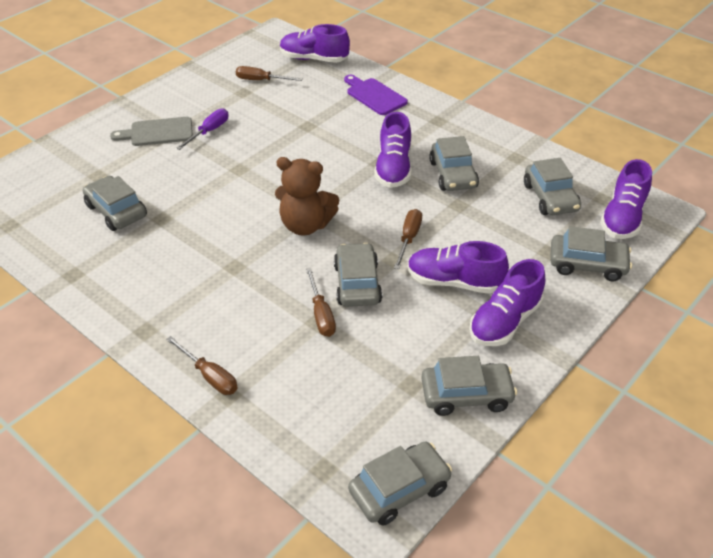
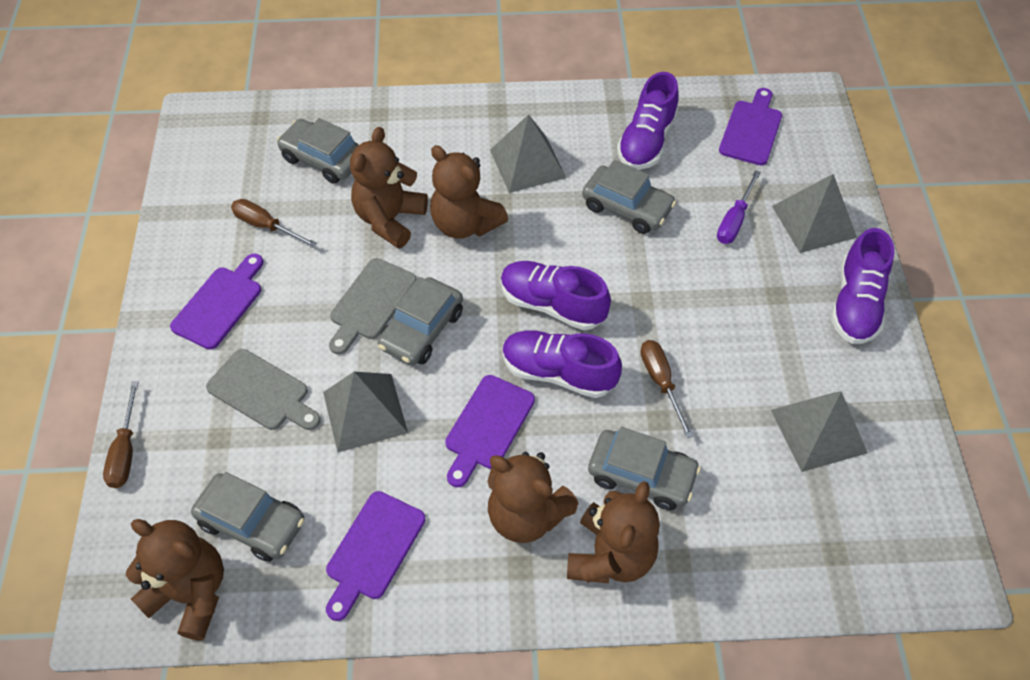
brown screwdriver: 4 -> 3
brown teddy bear: 1 -> 5
grey car: 7 -> 5
grey cutting board: 1 -> 2
grey pyramid: 0 -> 4
purple cutting board: 1 -> 4
purple shoe: 5 -> 4

